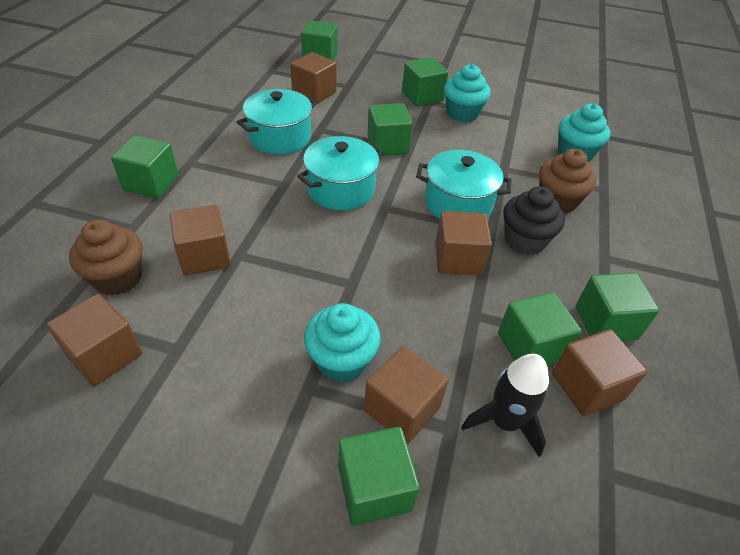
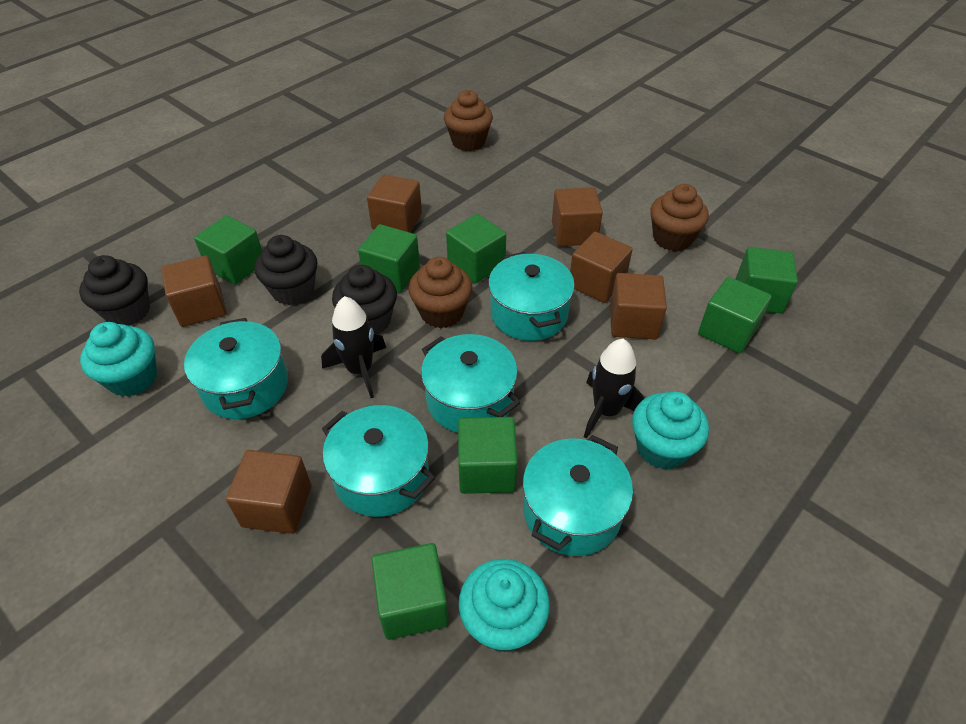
black cupcake: 1 -> 3
black rocket: 1 -> 2
brown cupcake: 2 -> 3
turquoise pot: 3 -> 5

